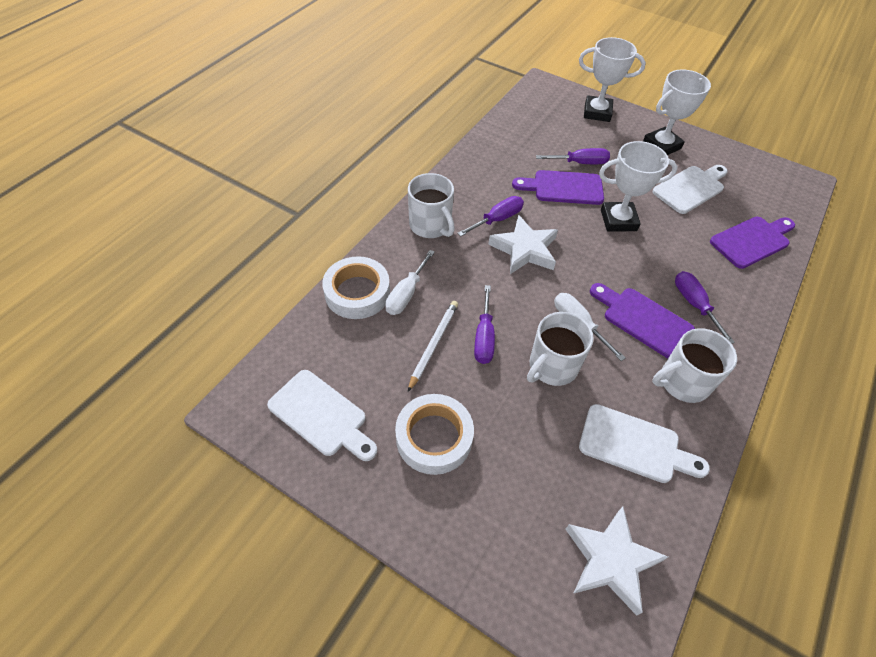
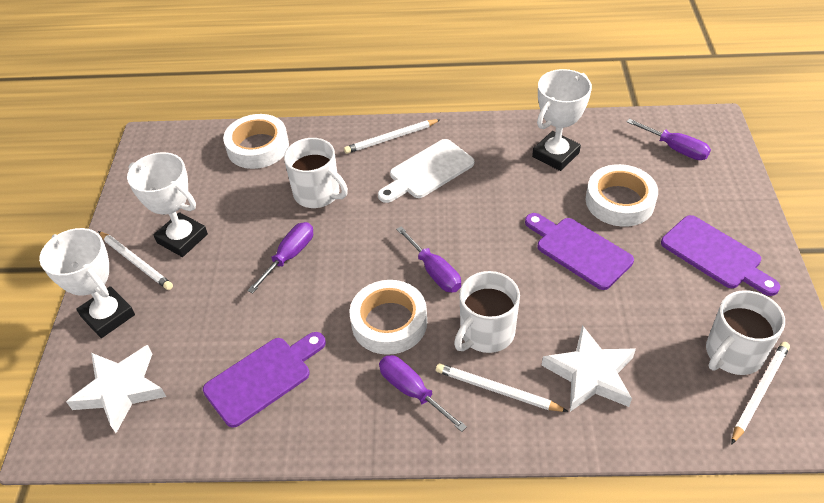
white cutting board: 3 -> 1
white pencil: 1 -> 4
white screwdriver: 2 -> 0
white tape: 2 -> 3

